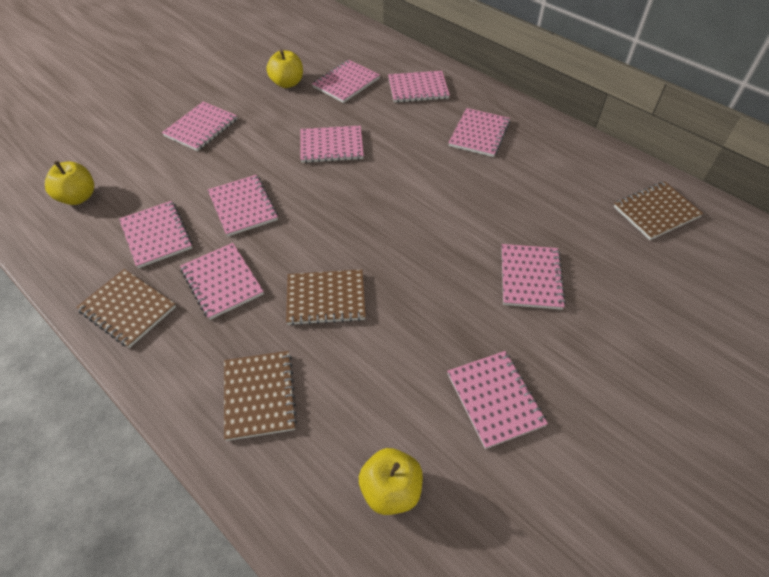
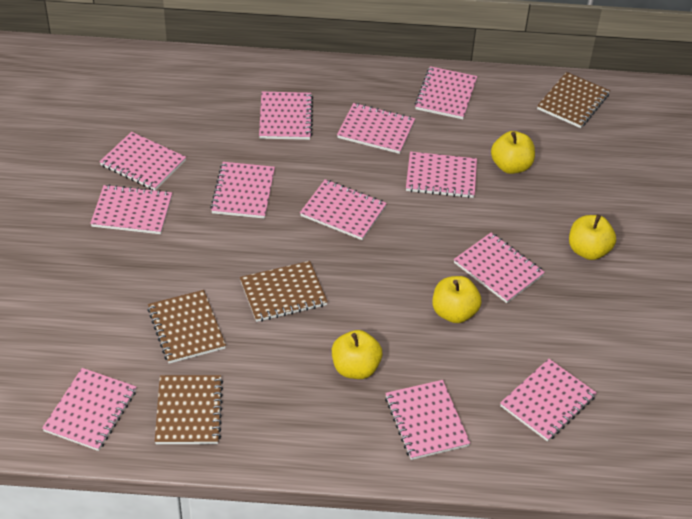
pink notebook: 10 -> 12
yellow apple: 3 -> 4

